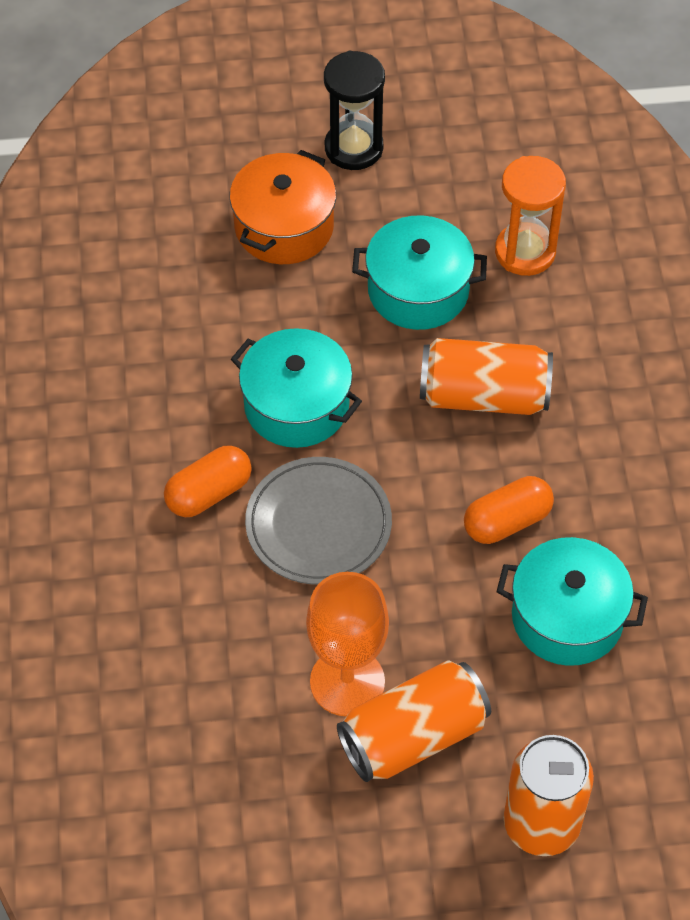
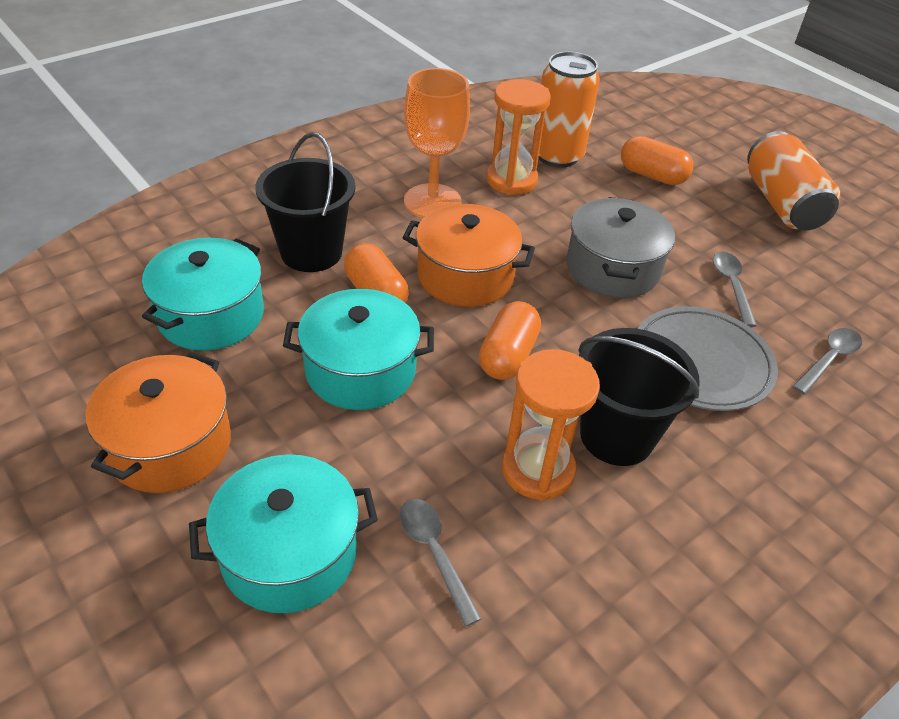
black bucket: 0 -> 2
black hourglass: 1 -> 0
grey pot: 0 -> 1
grey spoon: 0 -> 3
orange can: 3 -> 2
orange capsule: 2 -> 3
orange hourglass: 1 -> 2
orange pot: 1 -> 2

